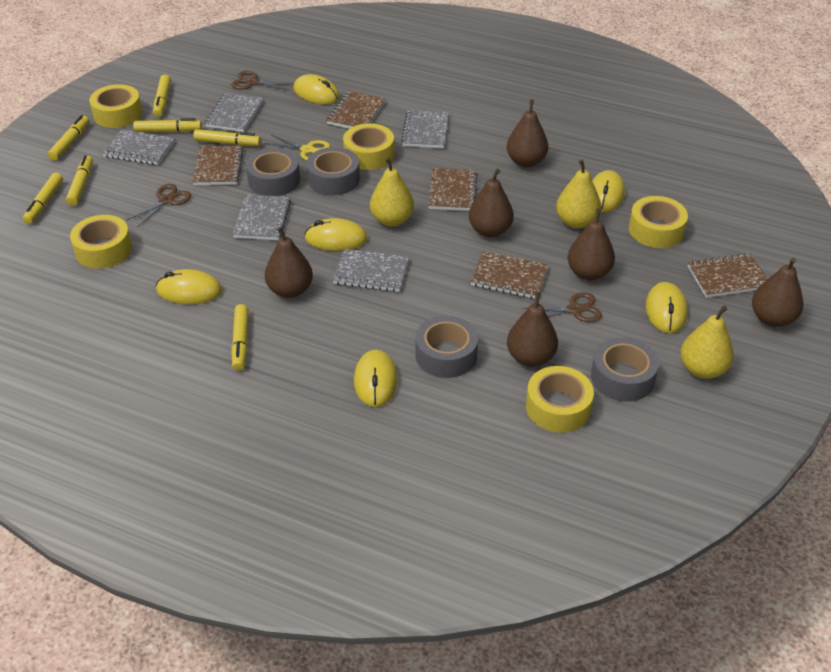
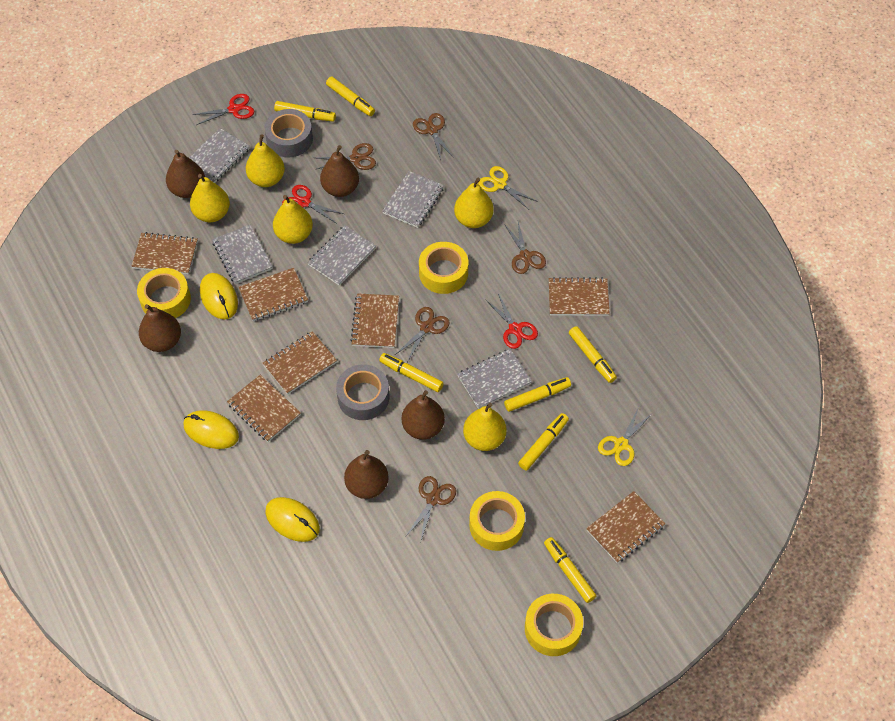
brown notebook: 5 -> 7
brown pear: 6 -> 5
brown scissors: 3 -> 5
grey tape: 4 -> 2
red scissors: 0 -> 3
yellow mouse: 6 -> 3
yellow pear: 3 -> 5
yellow scissors: 1 -> 2
yellow tape: 5 -> 4

